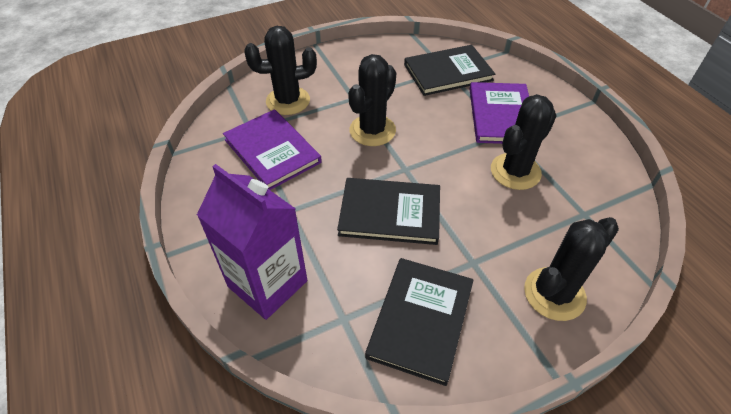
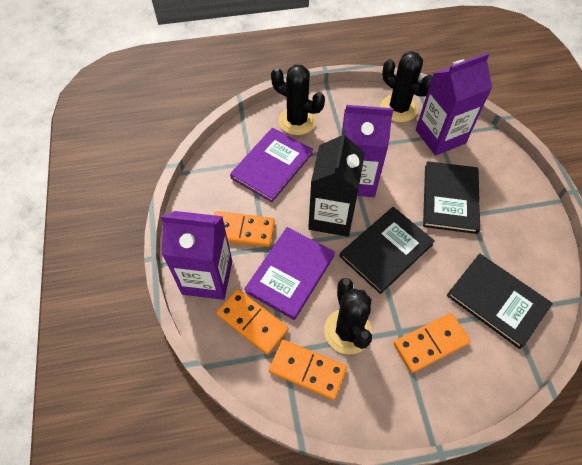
black cactus: 4 -> 3
black carton: 0 -> 1
orange domino: 0 -> 4
purple carton: 1 -> 3

